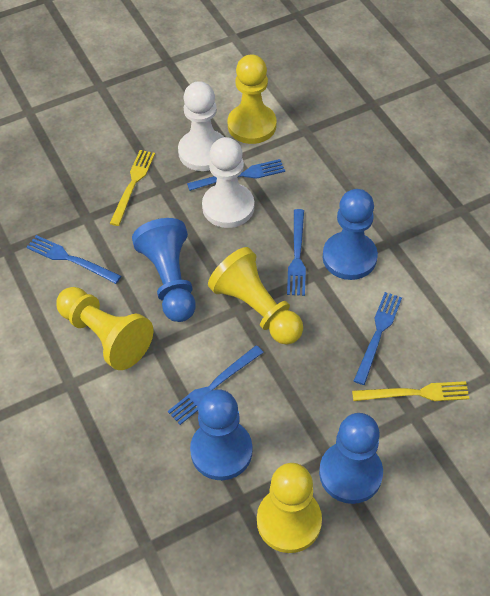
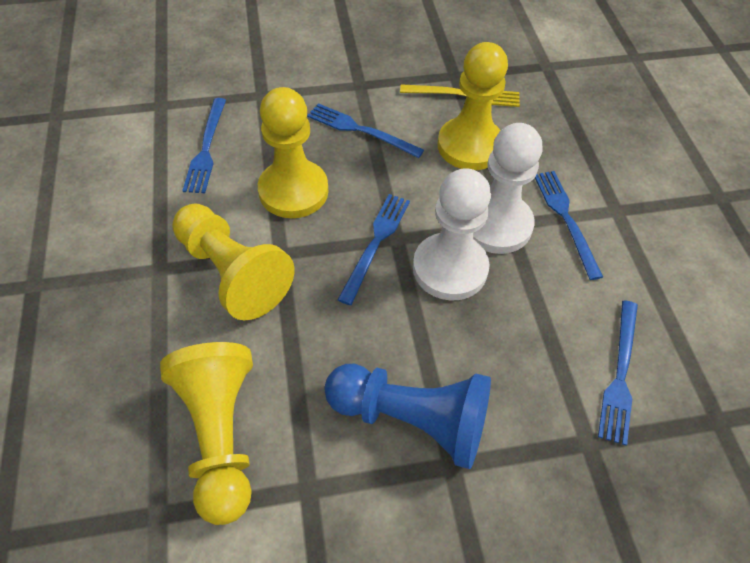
blue pawn: 4 -> 1
yellow fork: 2 -> 1

